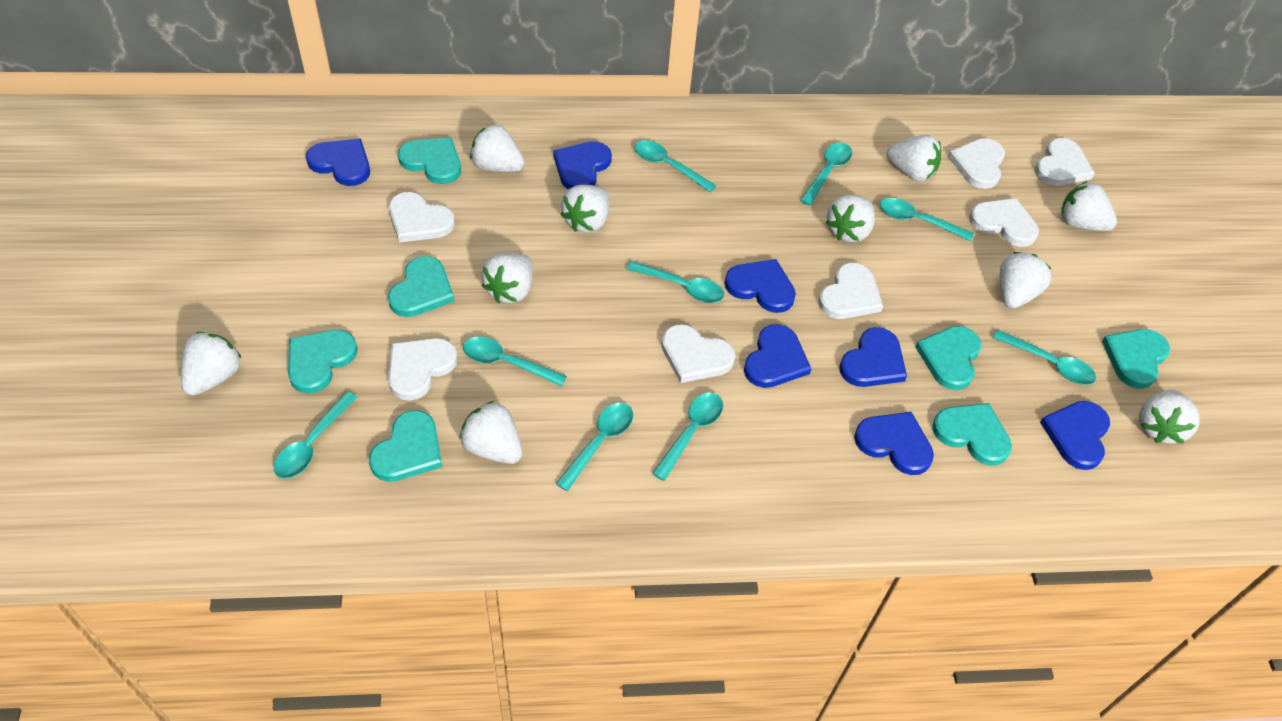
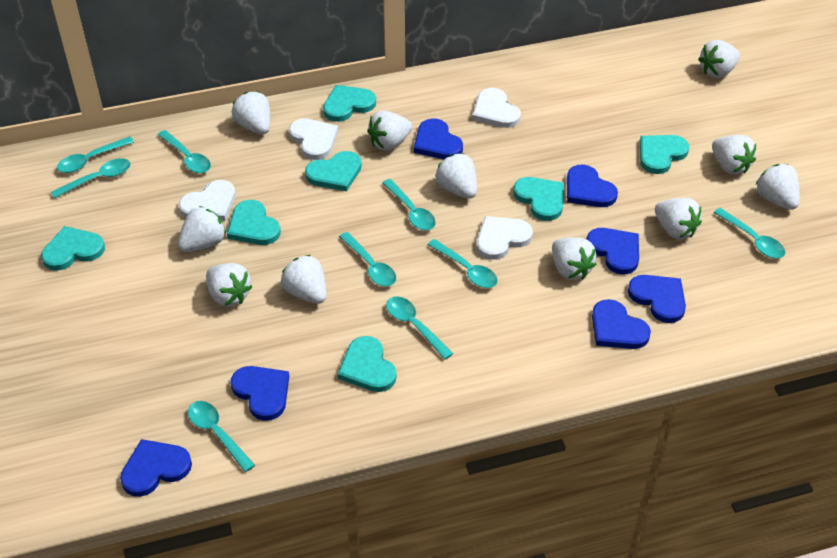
white heart: 7 -> 4
white strawberry: 10 -> 11

